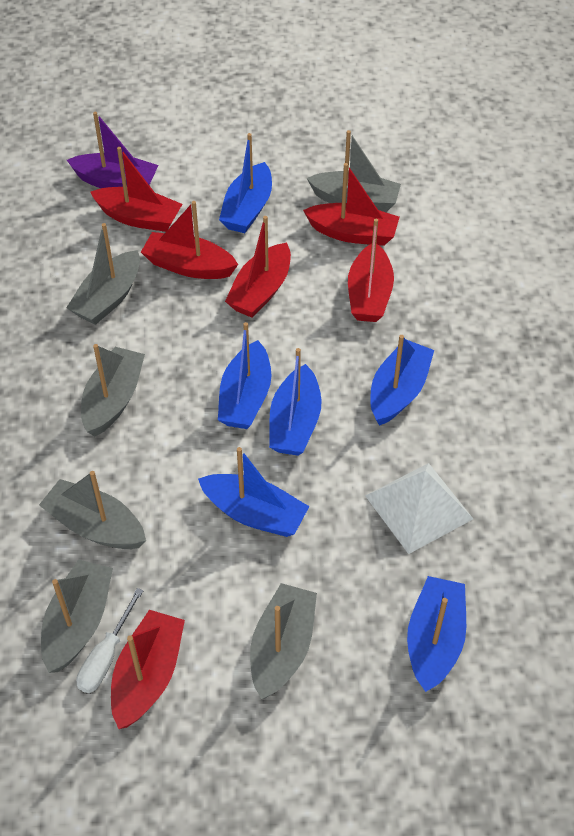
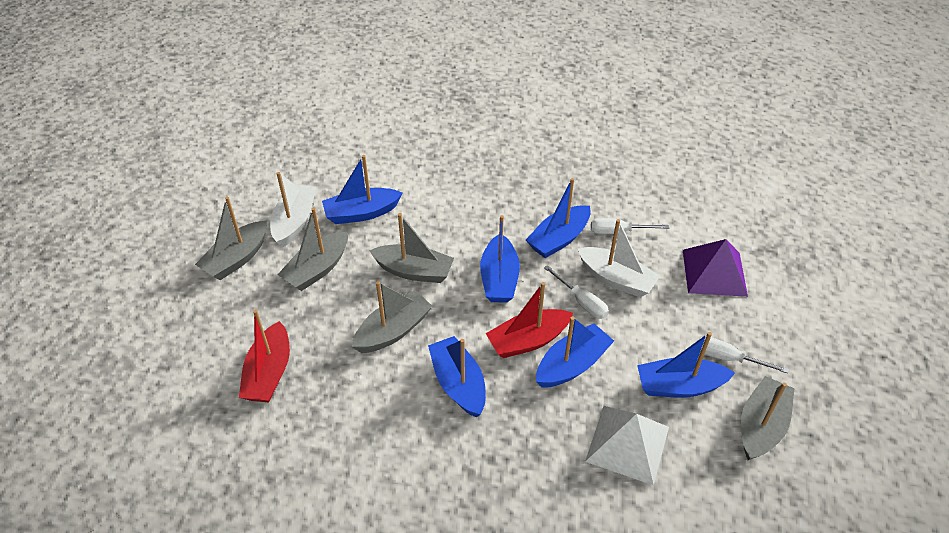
grey boat: 6 -> 5
purple boat: 1 -> 0
purple pyramid: 0 -> 1
red boat: 6 -> 2
white boat: 0 -> 2
white screwdriver: 1 -> 3

